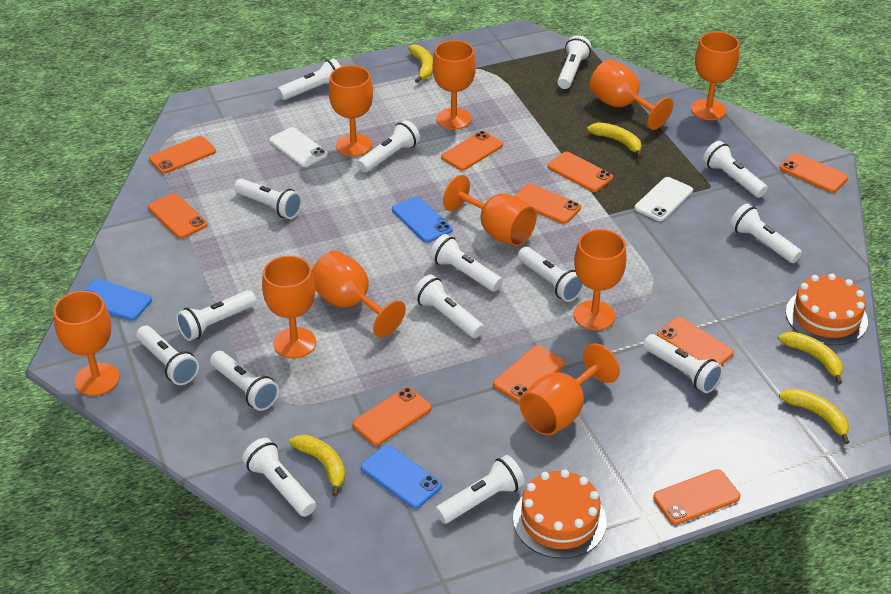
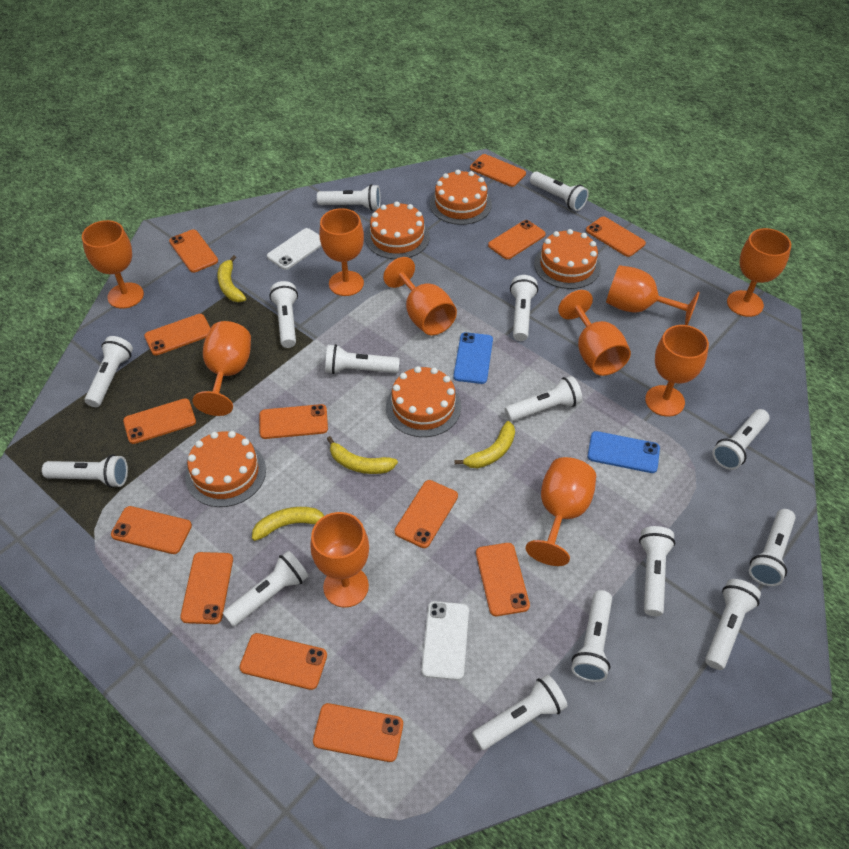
blue phone: 3 -> 2
orange cake: 2 -> 5
orange phone: 10 -> 13
yellow banana: 5 -> 4

